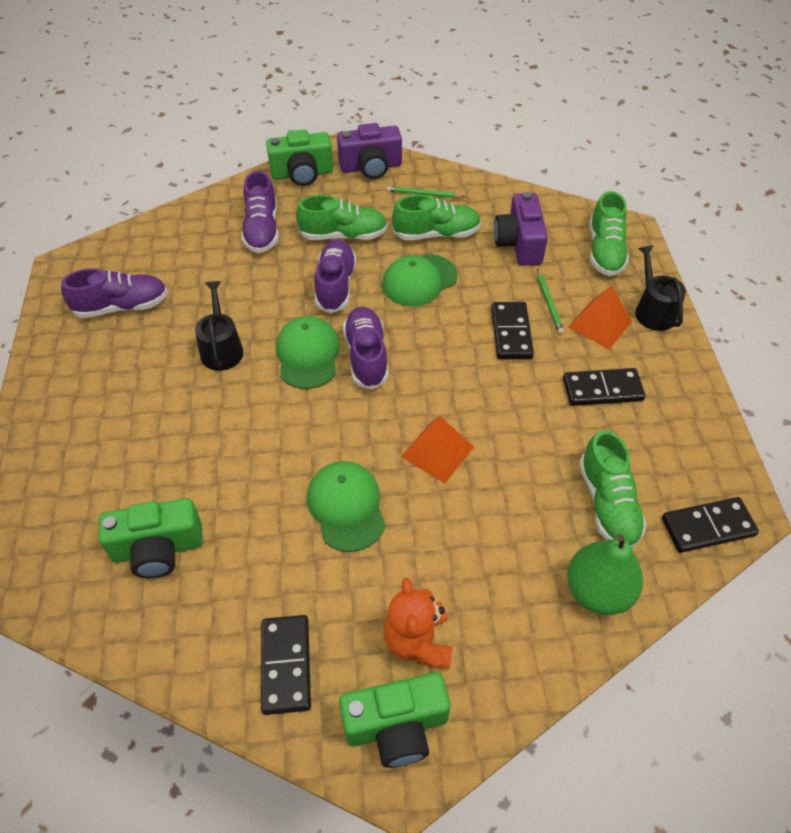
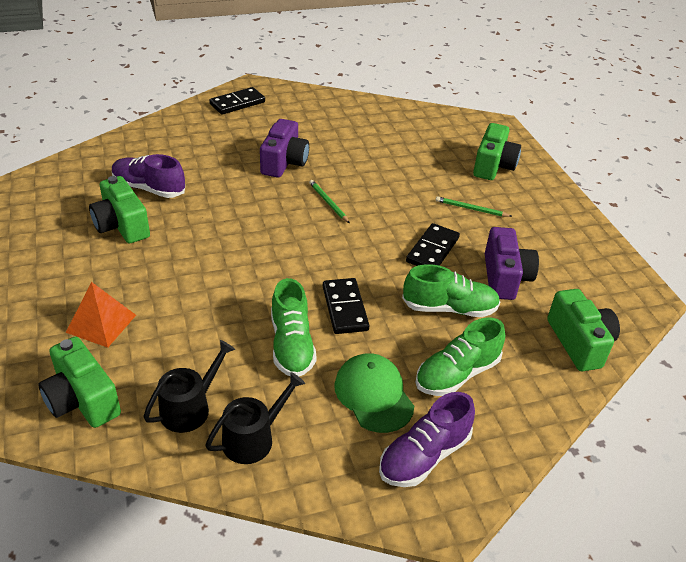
black domino: 4 -> 3
green camera: 3 -> 4
green cap: 3 -> 1
green pear: 1 -> 0
green shoe: 4 -> 3
orange pyramid: 2 -> 1
orange teddy bear: 1 -> 0
purple shoe: 4 -> 2

